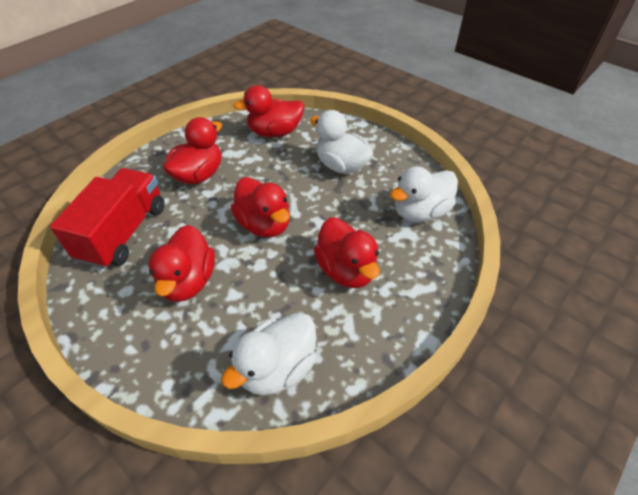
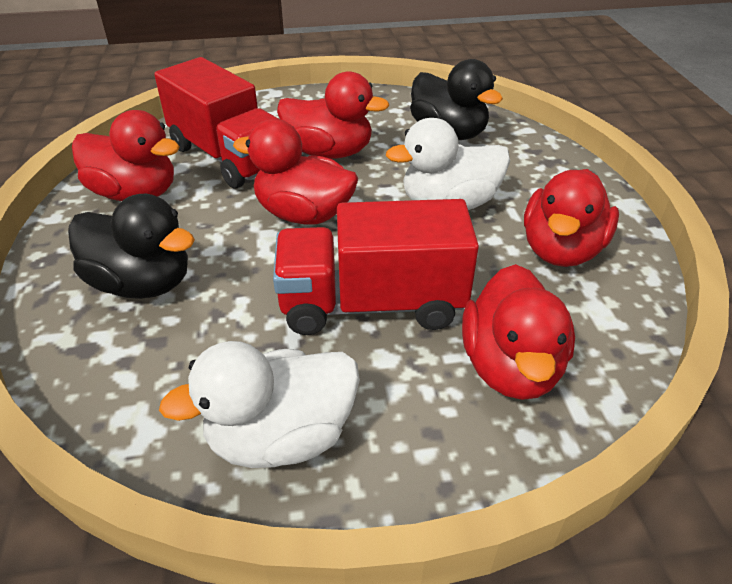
black duck: 0 -> 2
red truck: 1 -> 2
white duck: 3 -> 2

